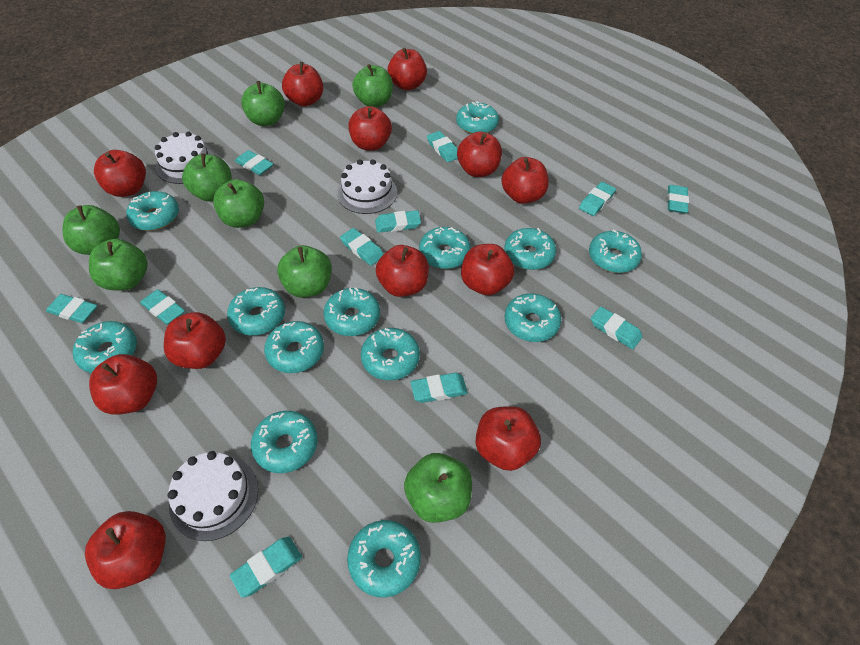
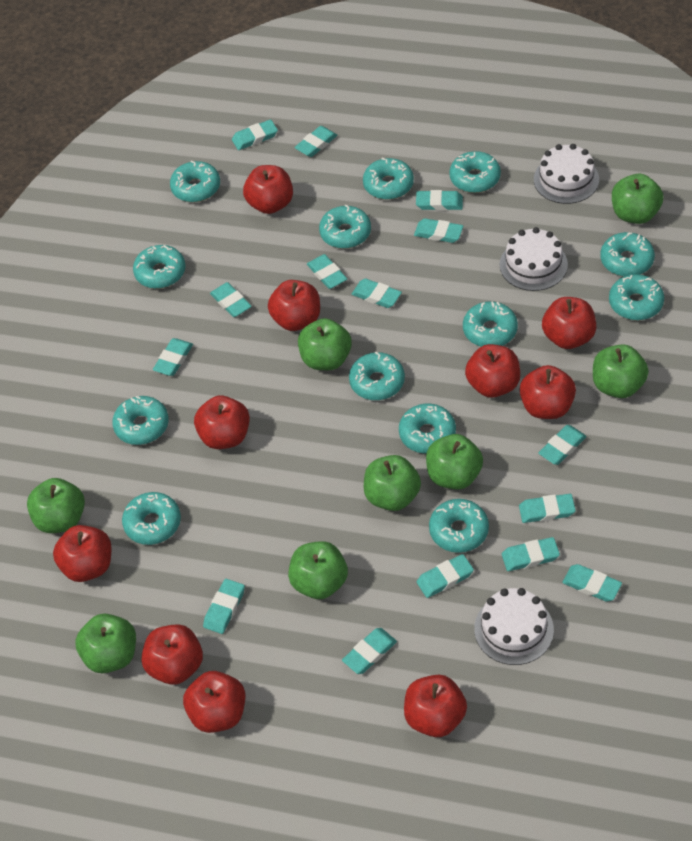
red apple: 12 -> 10
turquoise eraser: 11 -> 15

